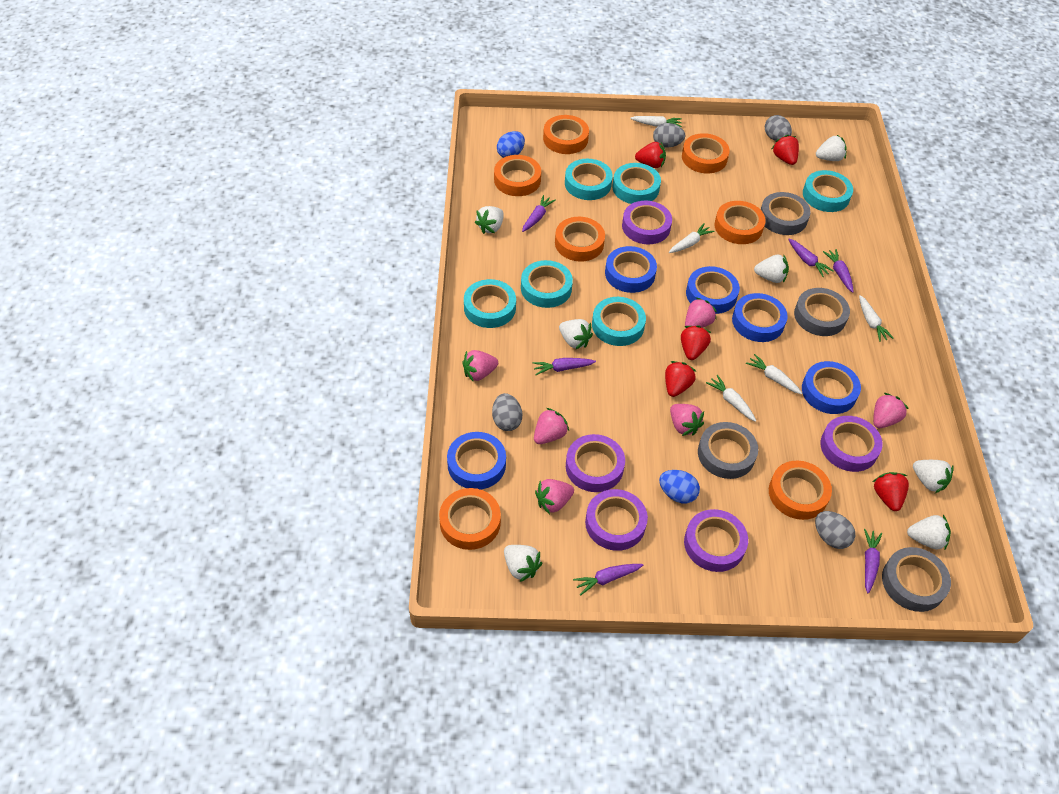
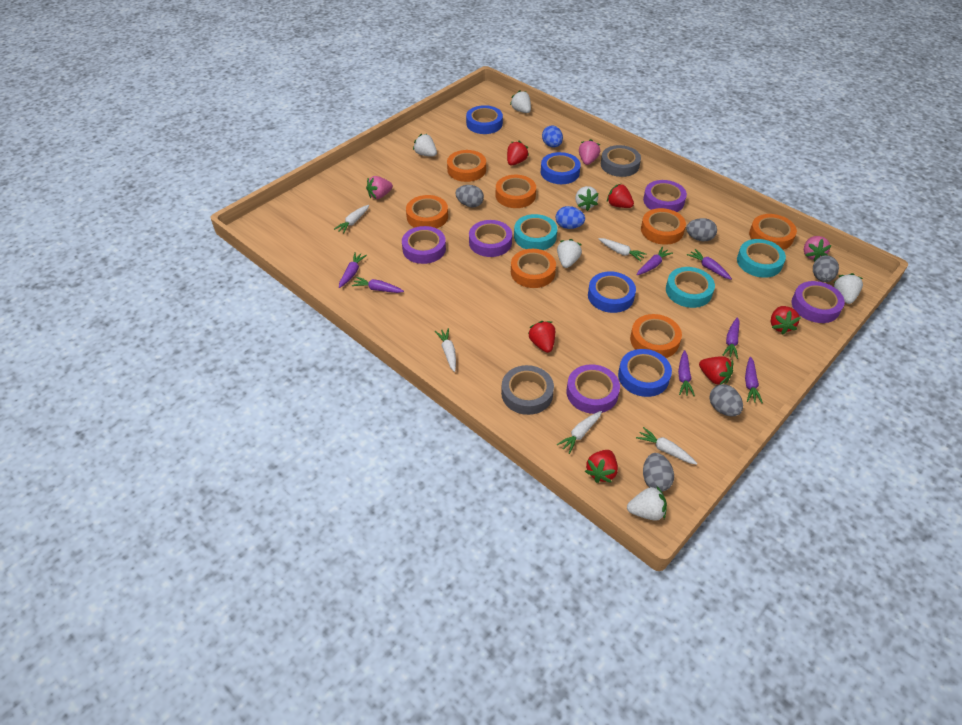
blue tape: 5 -> 4
grey egg: 4 -> 5
grey tape: 4 -> 2
pink strawberry: 6 -> 3
purple carrot: 6 -> 7
red strawberry: 5 -> 6
turquoise tape: 6 -> 3
white strawberry: 7 -> 6

